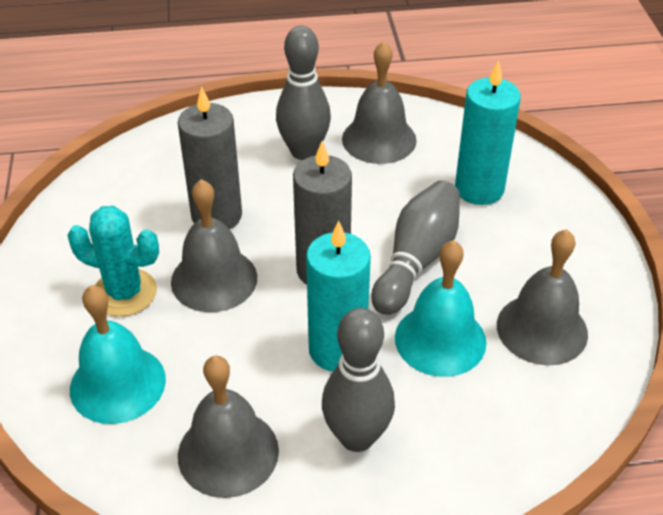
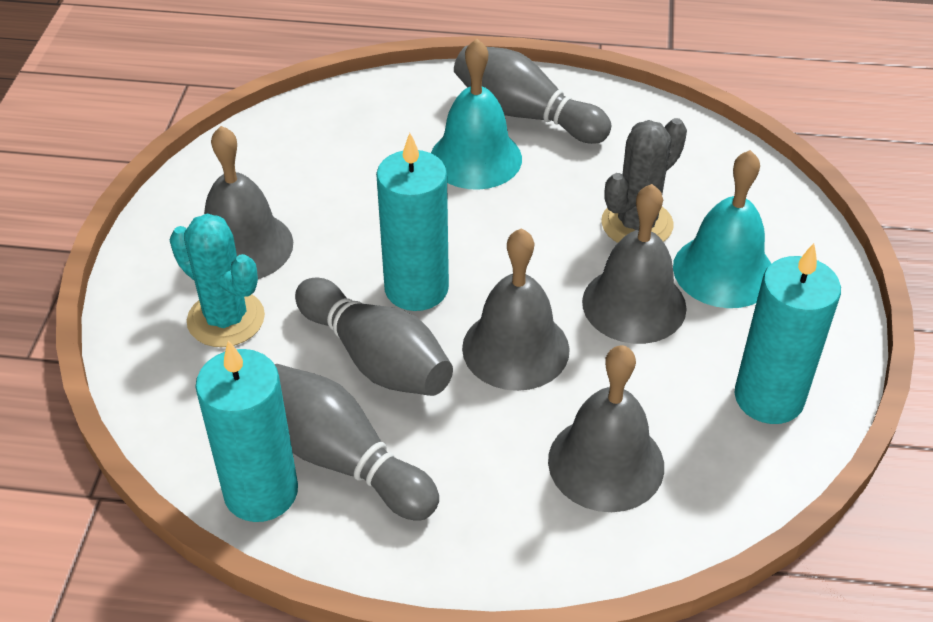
grey cactus: 0 -> 1
grey candle: 2 -> 0
turquoise candle: 2 -> 3

